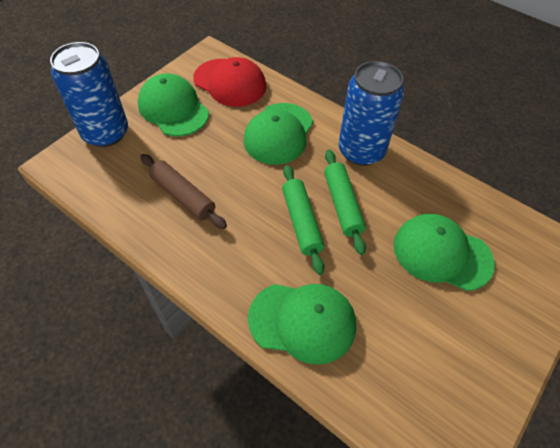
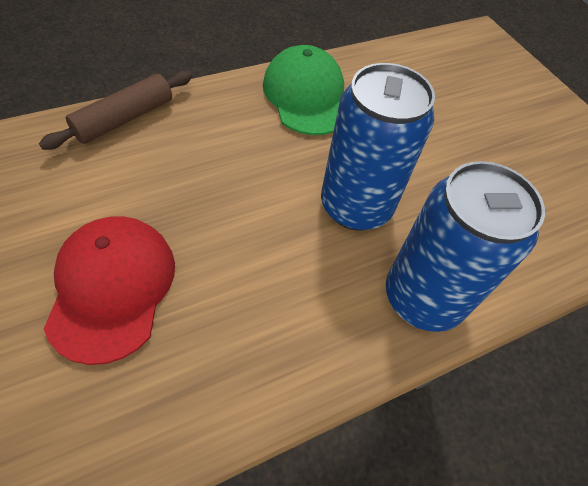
green cap: 4 -> 1
green rolling pin: 2 -> 0

